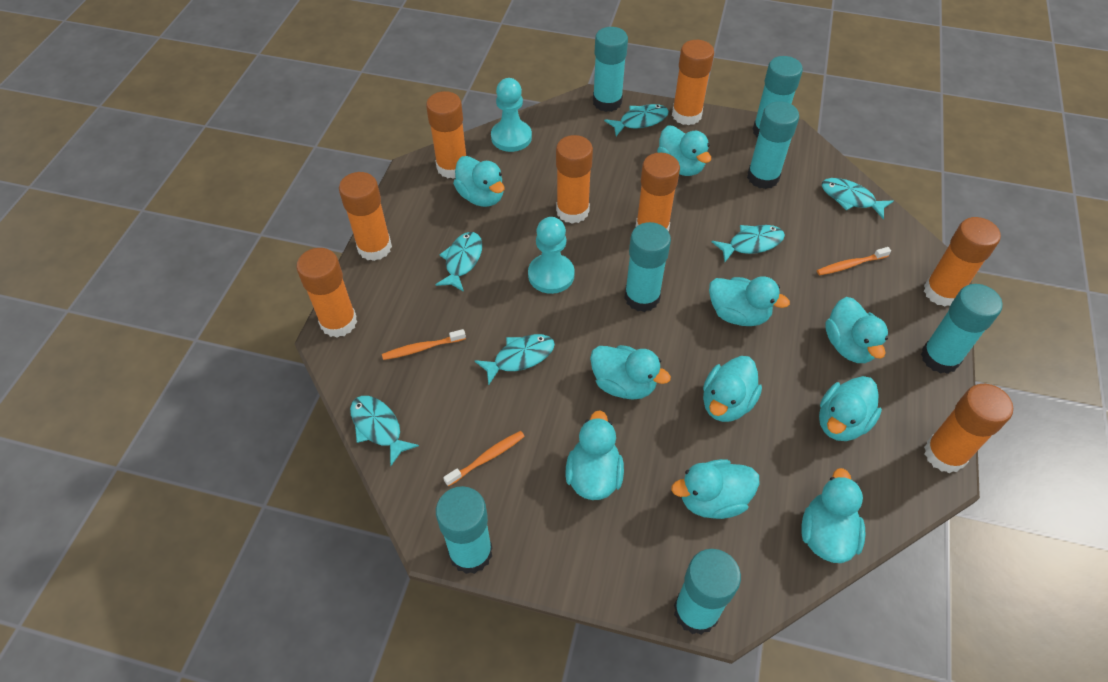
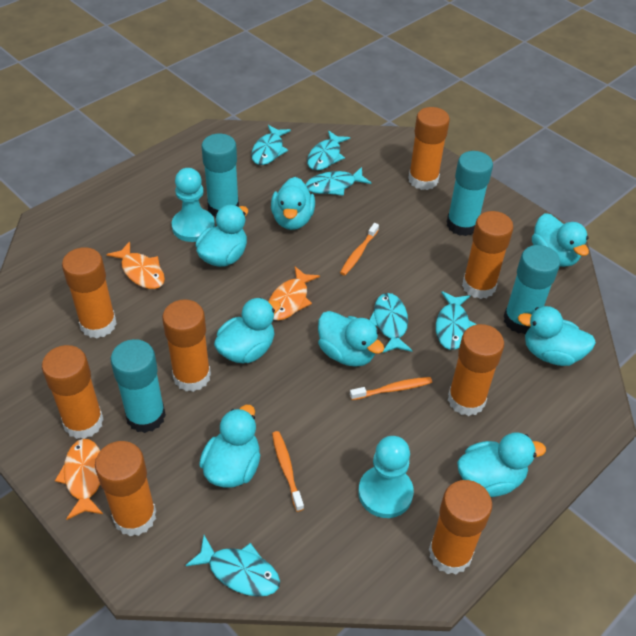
orange fish: 0 -> 3
turquoise duck: 10 -> 8
turquoise glue stick: 7 -> 4

